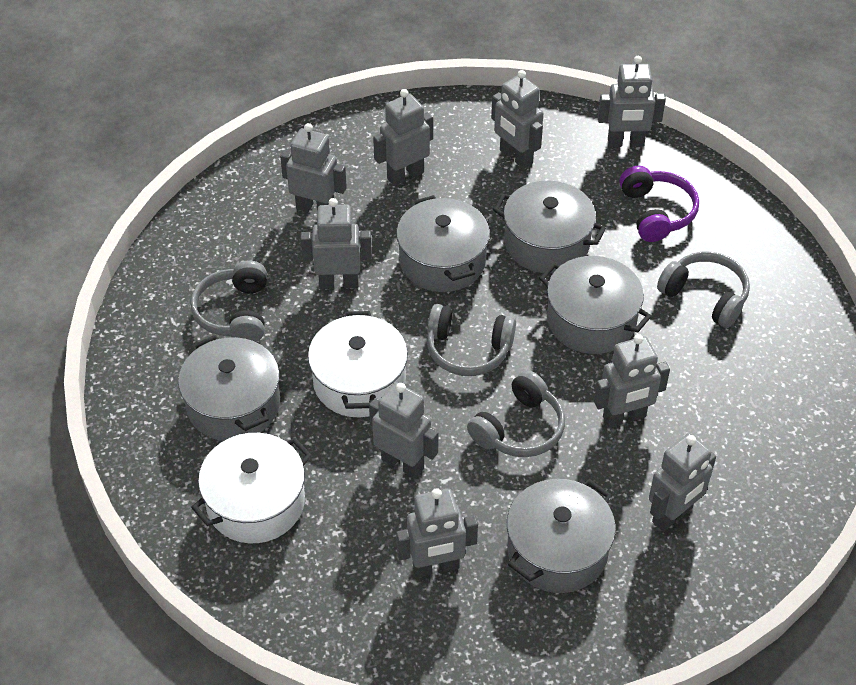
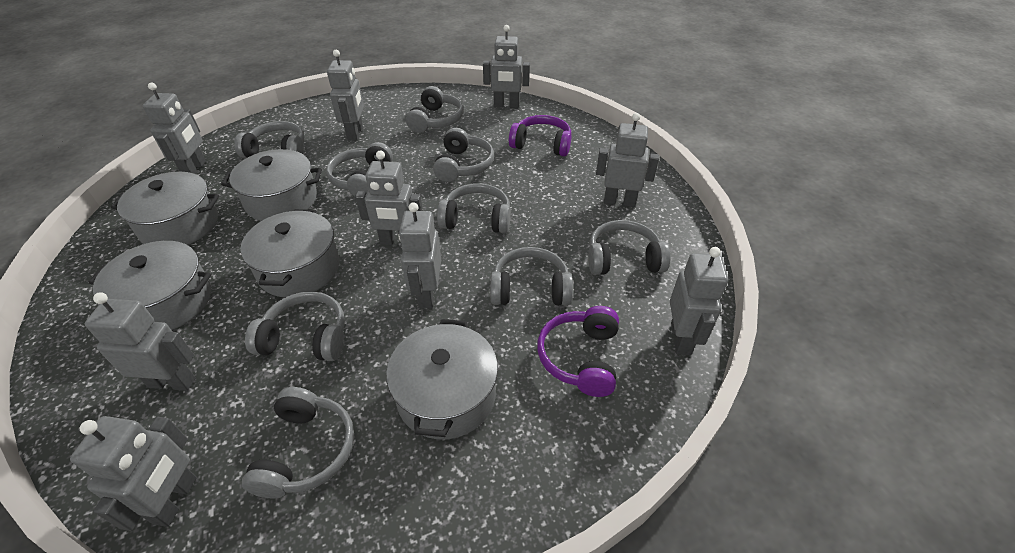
grey headphones: 4 -> 9
purple headphones: 1 -> 2
white pot: 2 -> 0

